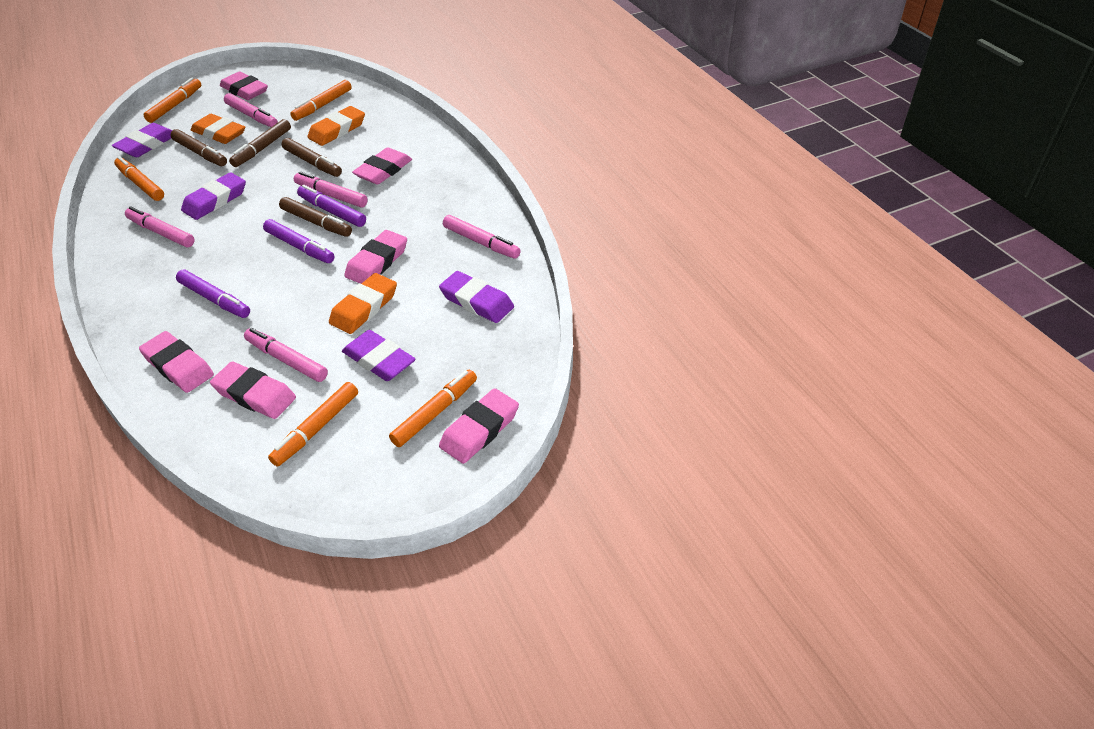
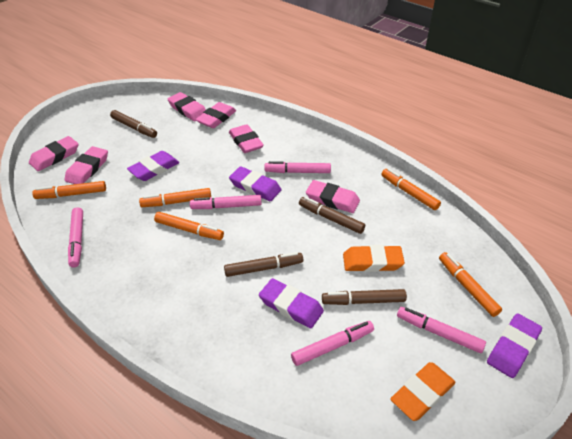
orange eraser: 3 -> 2
purple marker: 3 -> 0

